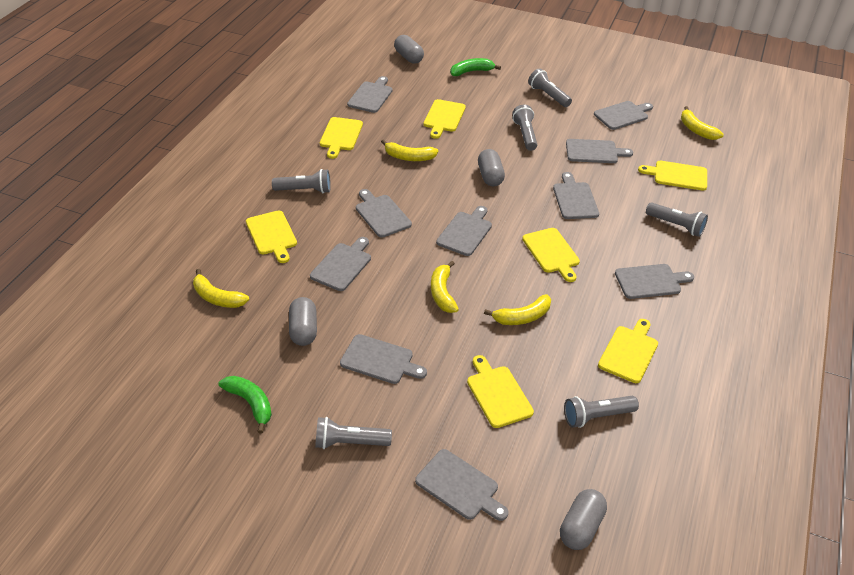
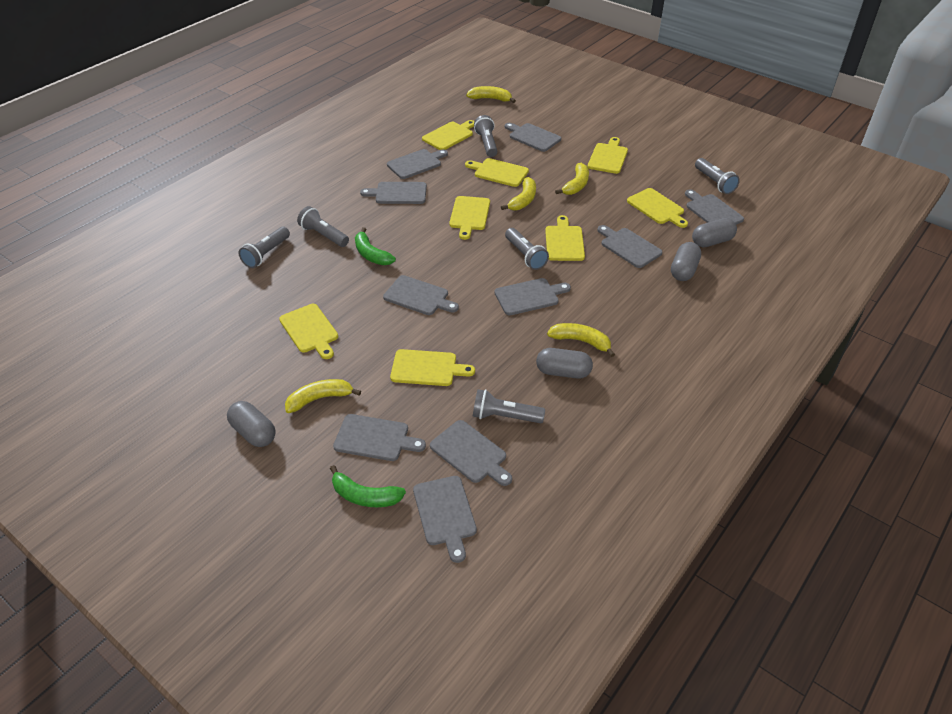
yellow cutting board: 7 -> 8

